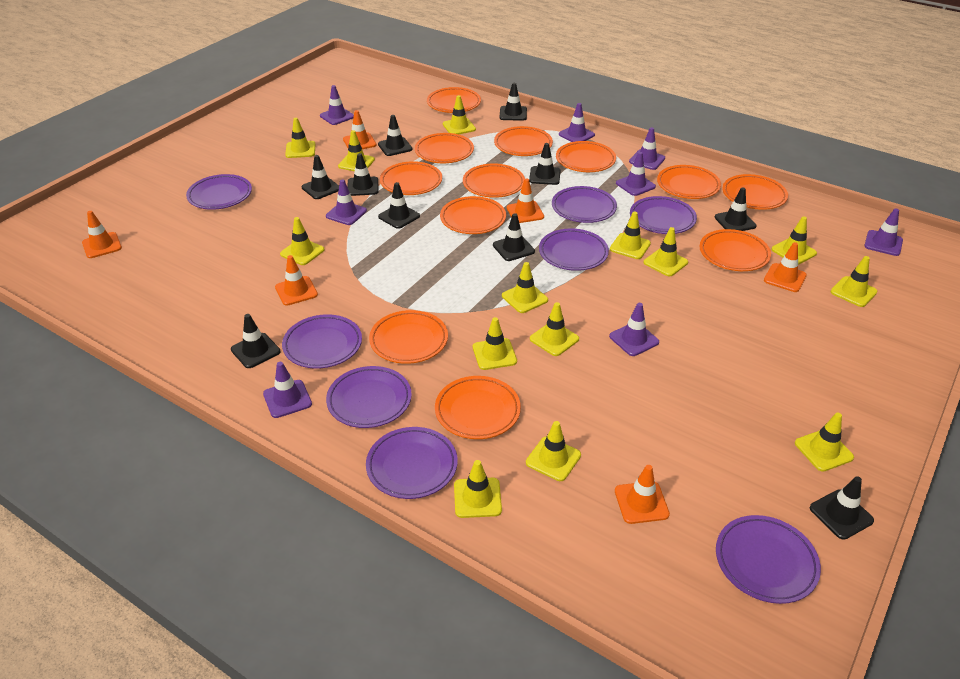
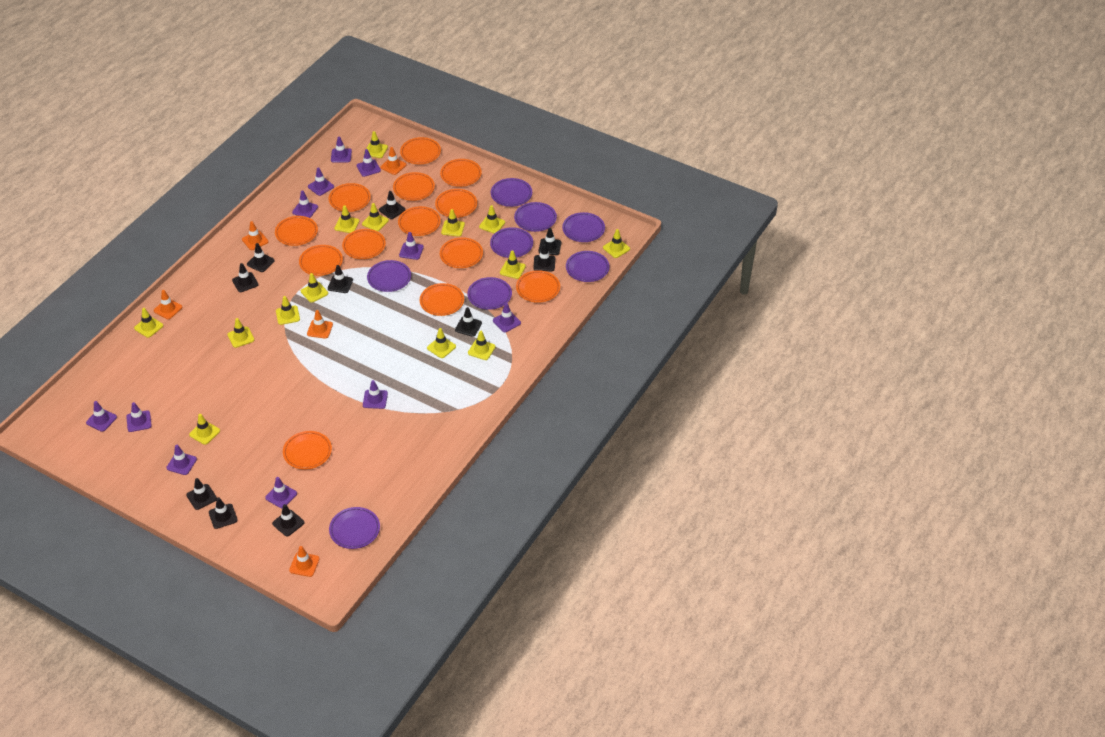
orange plate: 12 -> 13
orange traffic cone: 6 -> 5
purple traffic cone: 8 -> 11

